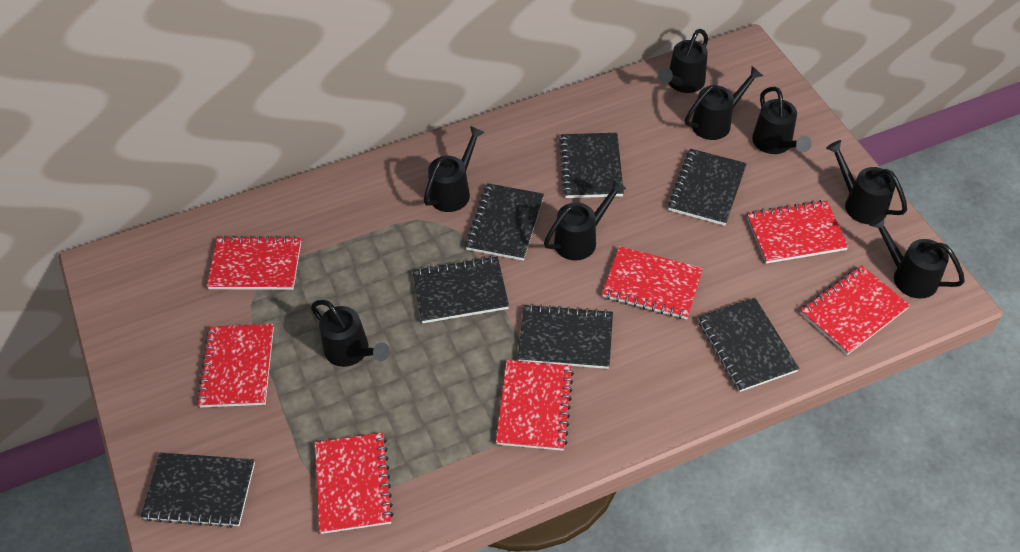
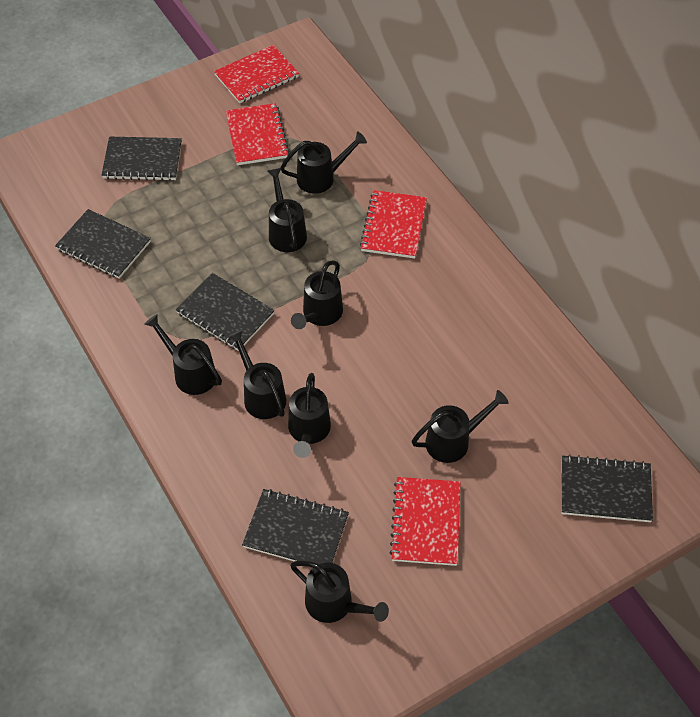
black notebook: 7 -> 5
red notebook: 7 -> 4

